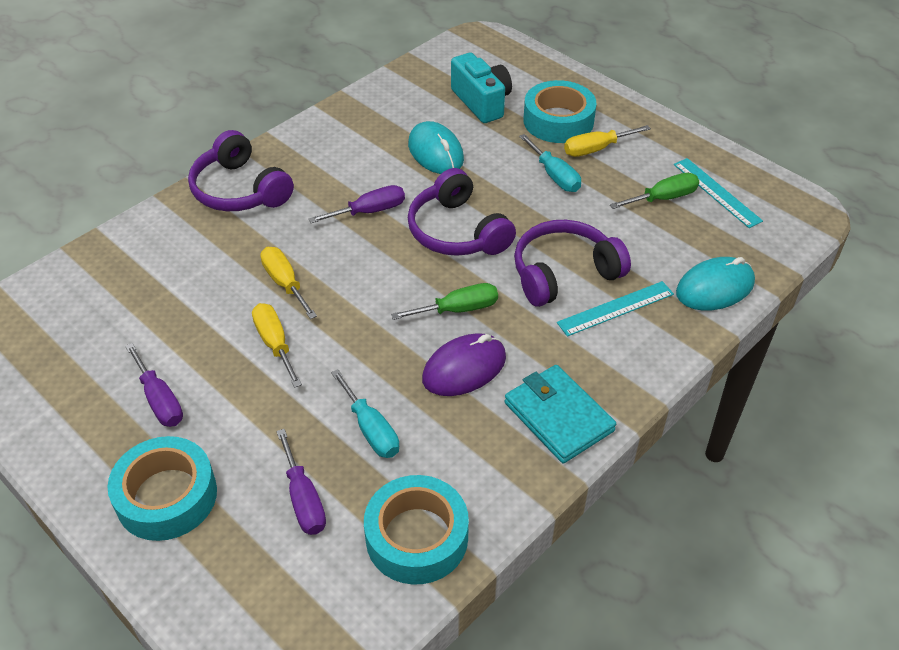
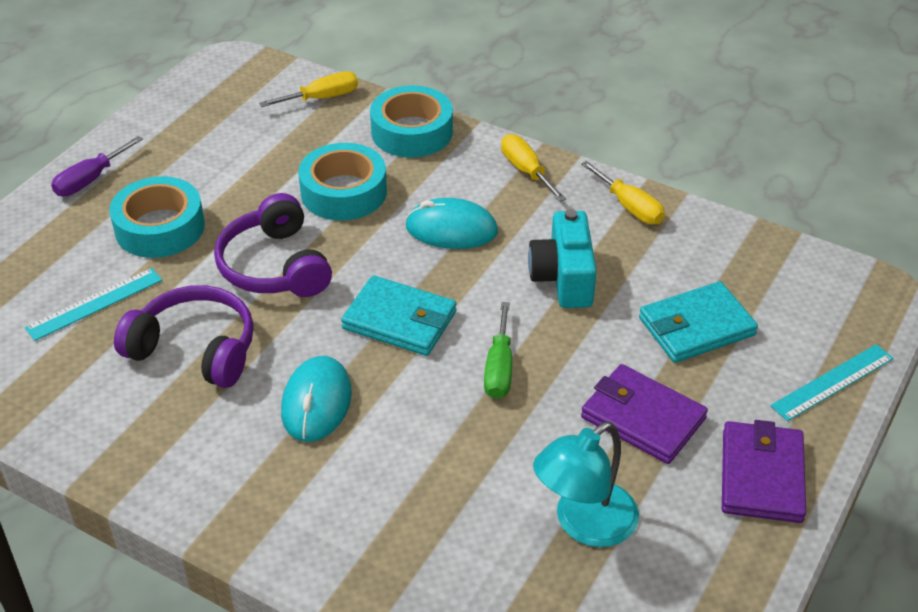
green screwdriver: 2 -> 1
purple headphones: 3 -> 2
purple mouse: 1 -> 0
purple screwdriver: 3 -> 1
purple wallet: 0 -> 2
turquoise lamp: 0 -> 1
turquoise screwdriver: 2 -> 0
turquoise wallet: 1 -> 2

